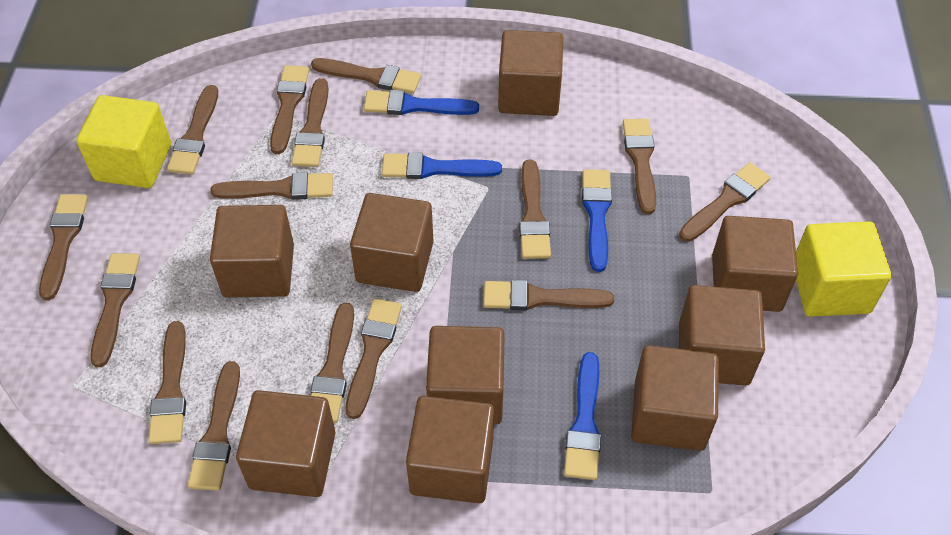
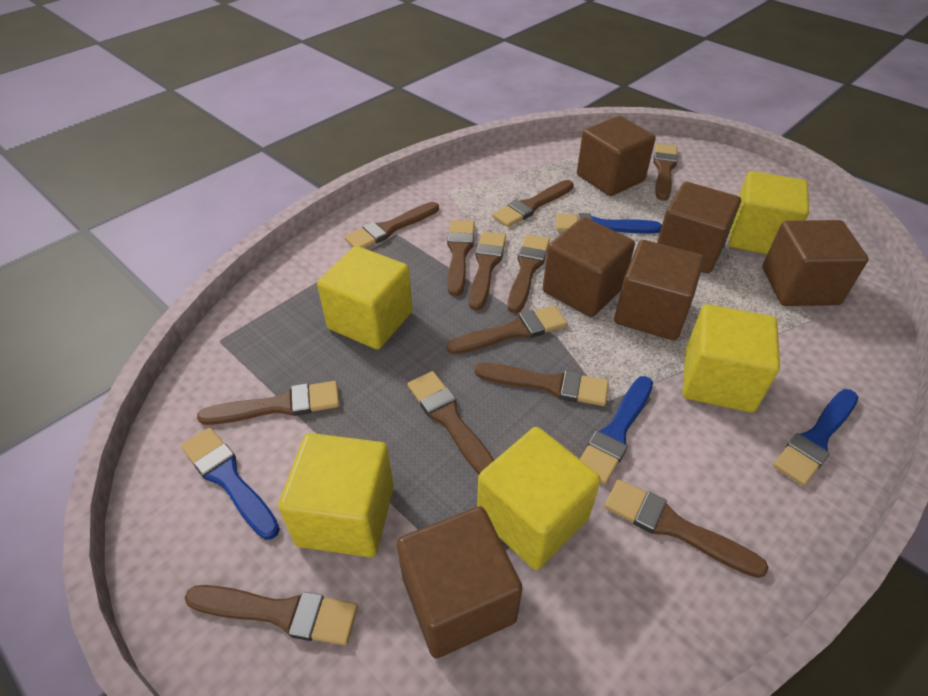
brown brush: 15 -> 12
brown cube: 9 -> 6
yellow cube: 2 -> 5

